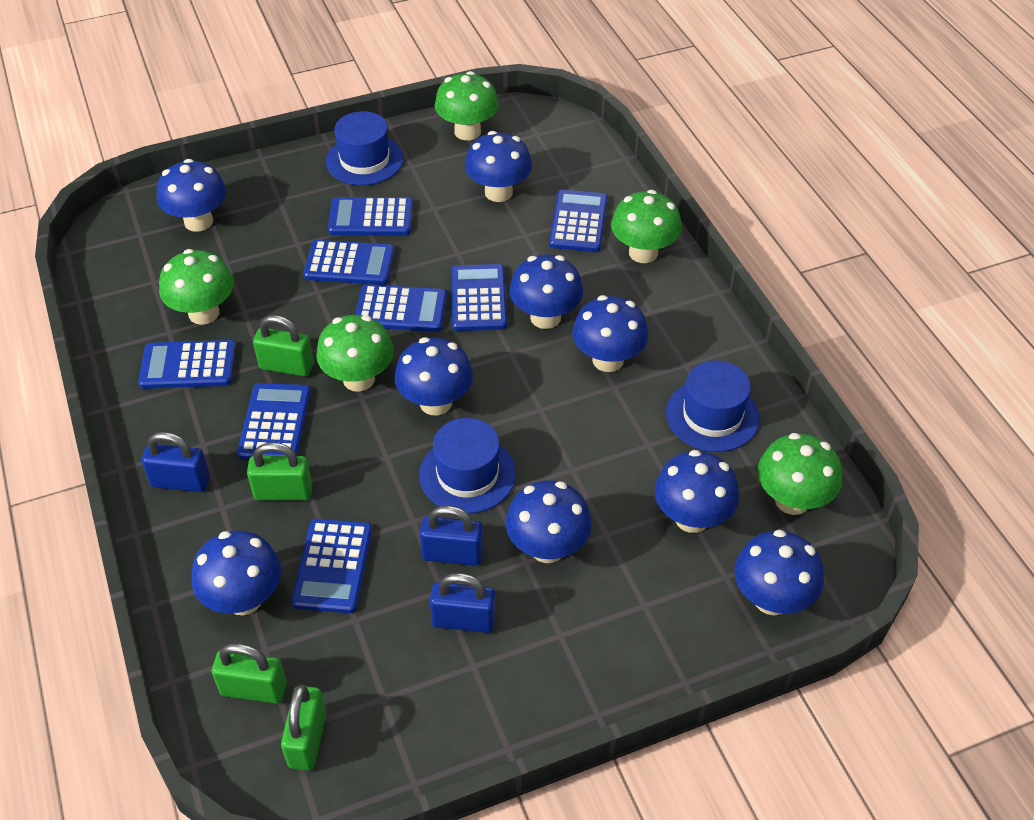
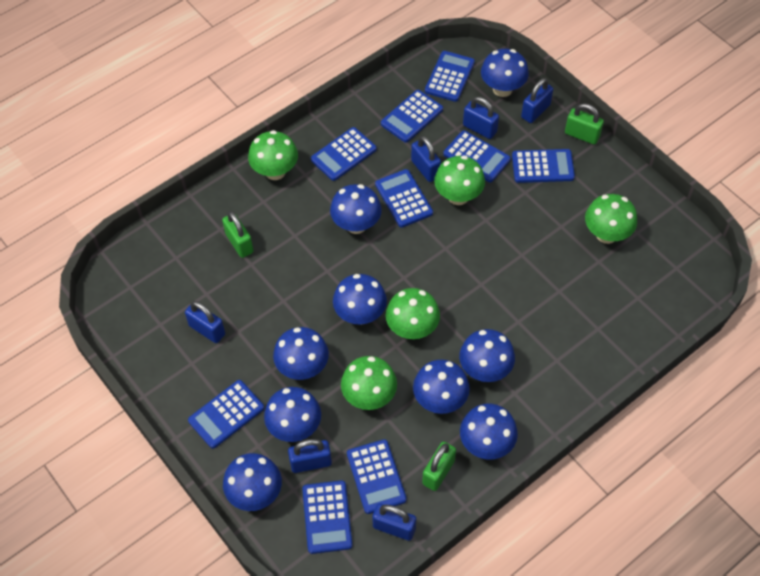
blue calculator: 8 -> 9
blue hat: 3 -> 0
blue padlock: 3 -> 6
green padlock: 4 -> 3

